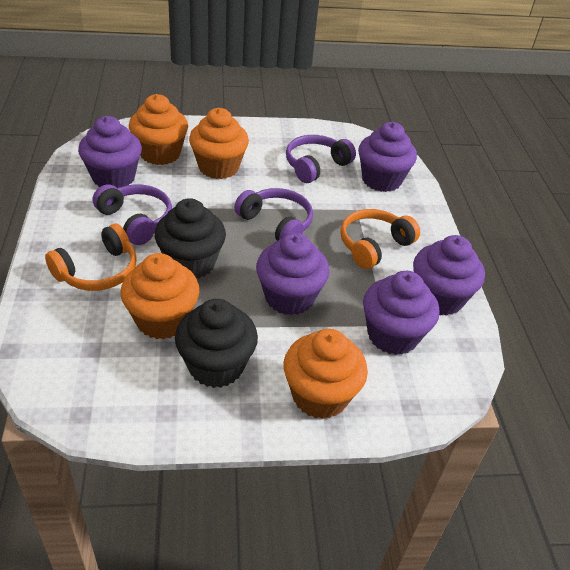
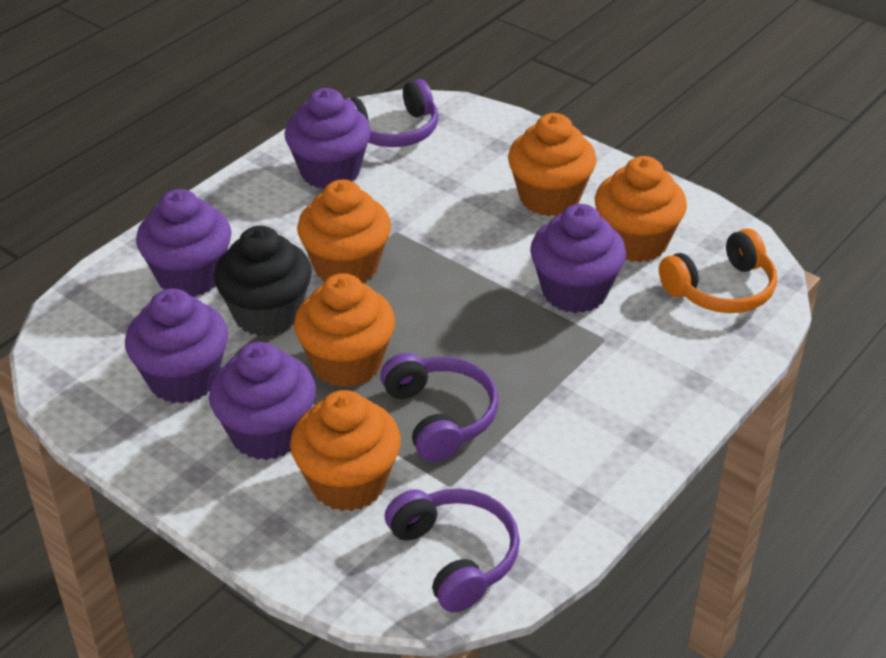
black cupcake: 2 -> 1
orange cupcake: 4 -> 5
orange headphones: 2 -> 1

